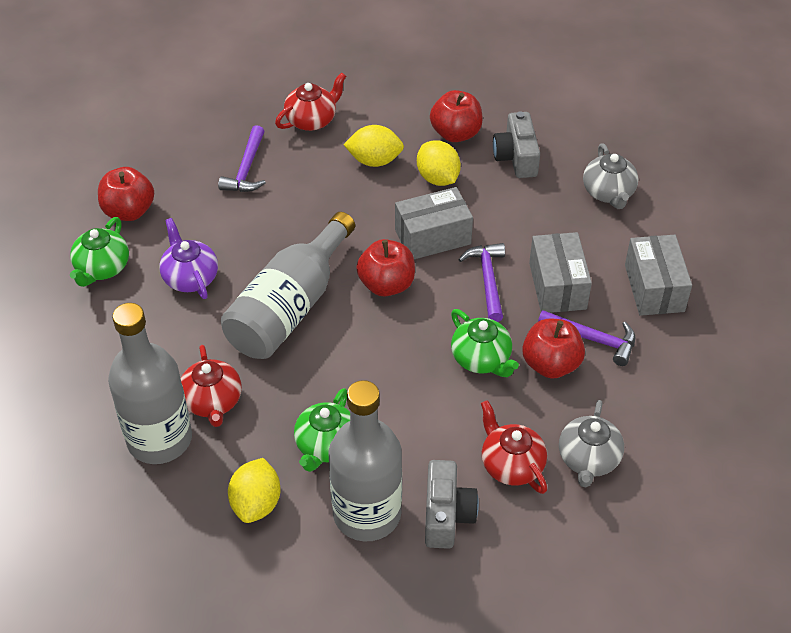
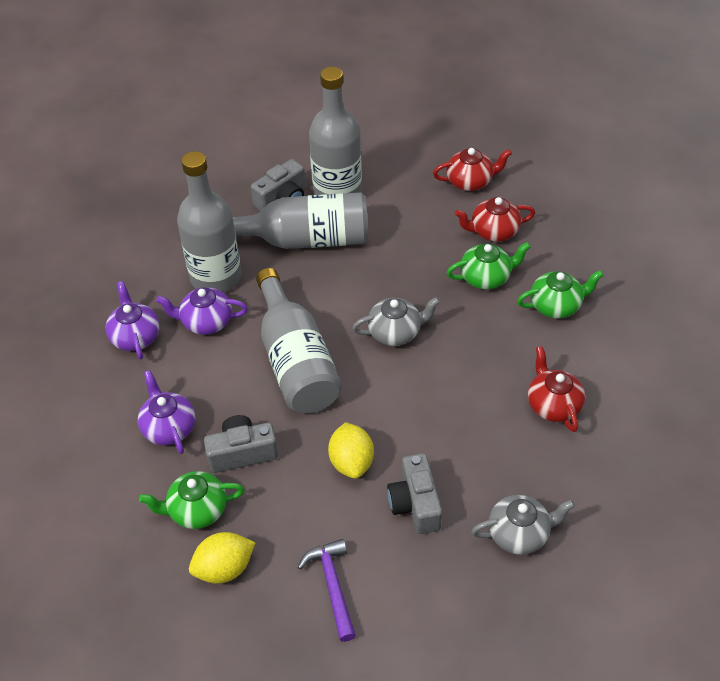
grey bottle: 3 -> 4
grey box: 3 -> 0
grey camera: 2 -> 3
purple hammer: 3 -> 1
purple teapot: 1 -> 3
red apple: 4 -> 0
yellow lemon: 3 -> 2

